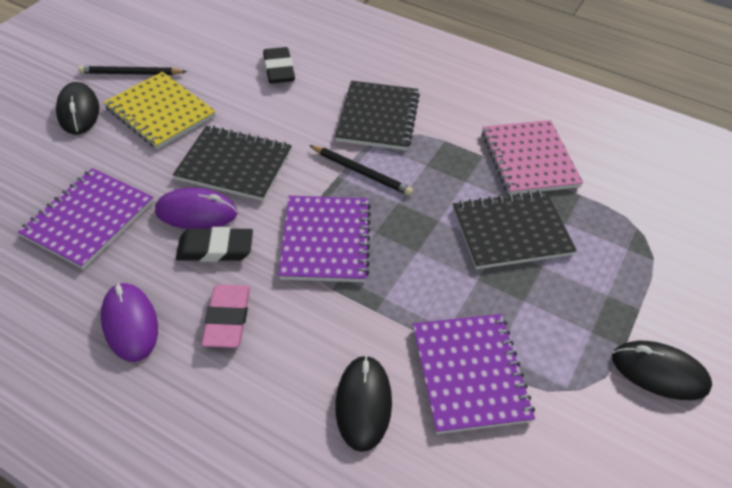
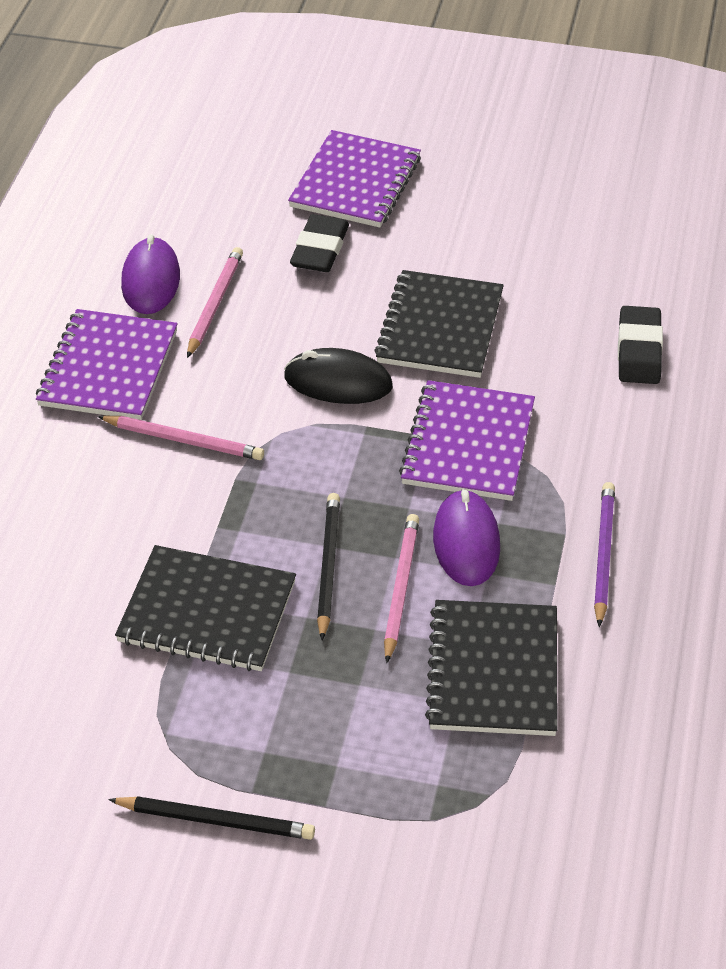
black mouse: 3 -> 1
pink eraser: 1 -> 0
pink notebook: 1 -> 0
pink pencil: 0 -> 3
purple pencil: 0 -> 1
yellow notebook: 1 -> 0

